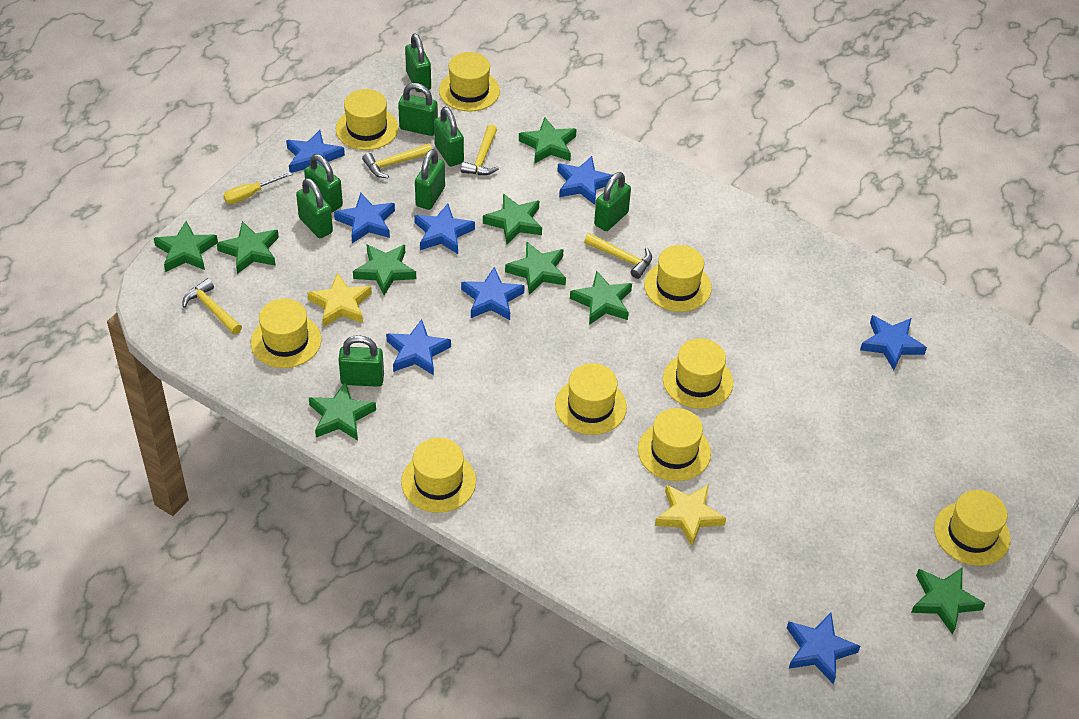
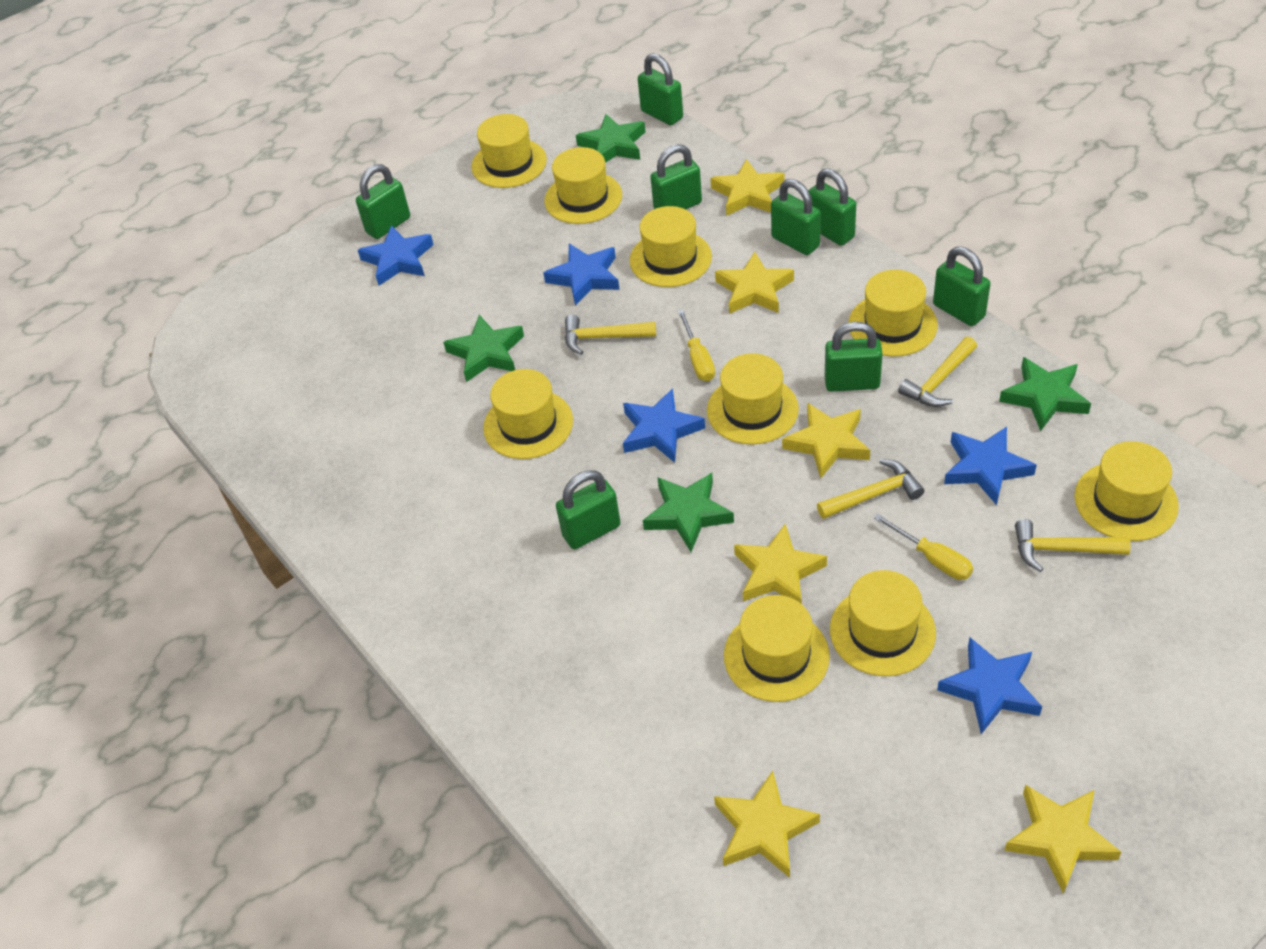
blue star: 8 -> 5
green star: 9 -> 4
yellow screwdriver: 1 -> 2
yellow star: 2 -> 6

